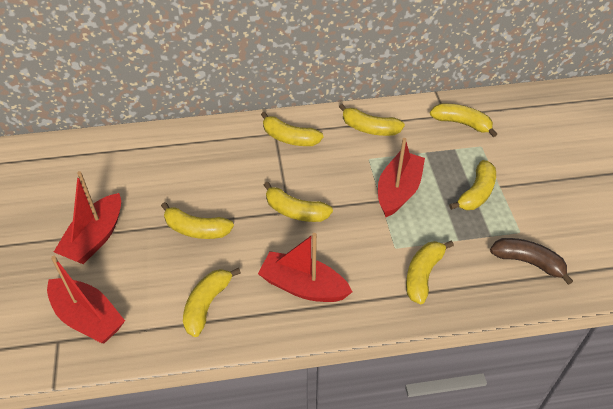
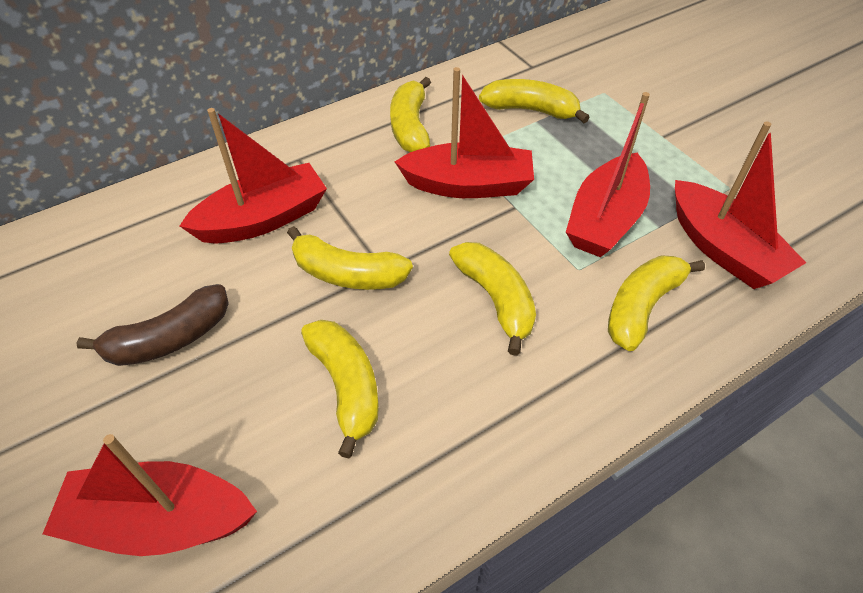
red boat: 4 -> 5
yellow banana: 8 -> 6

